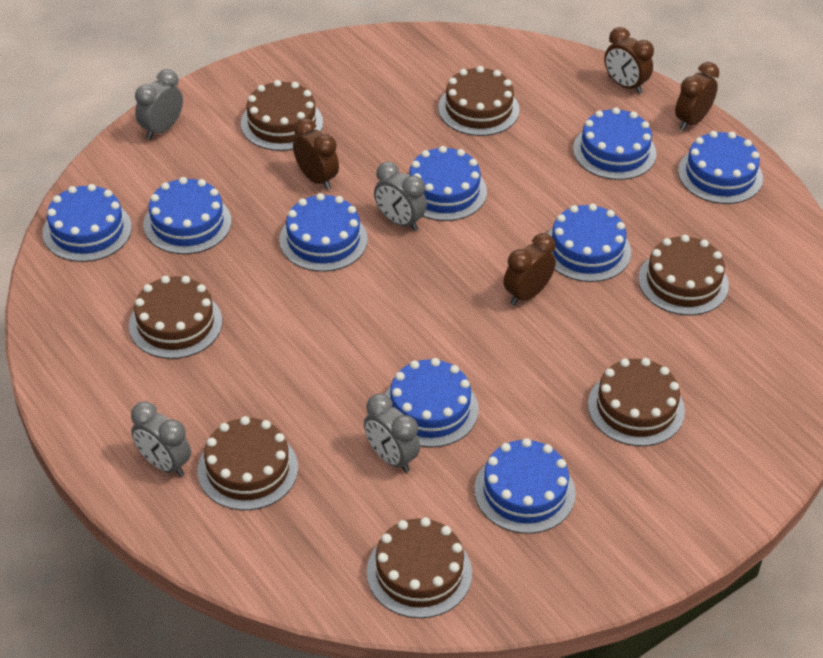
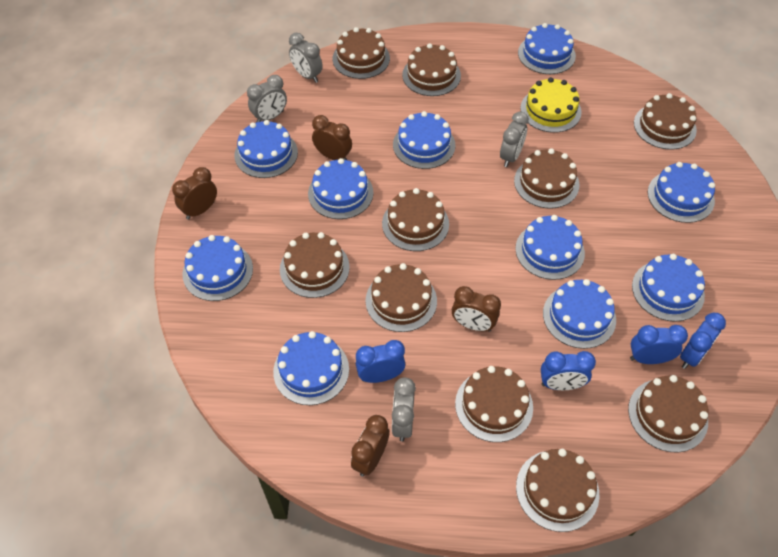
blue cake: 9 -> 10
blue clock: 0 -> 4
brown cake: 7 -> 10
yellow cake: 0 -> 1

